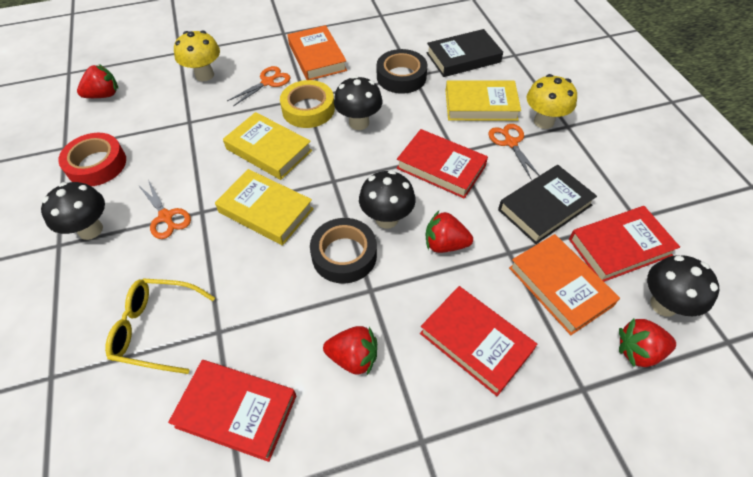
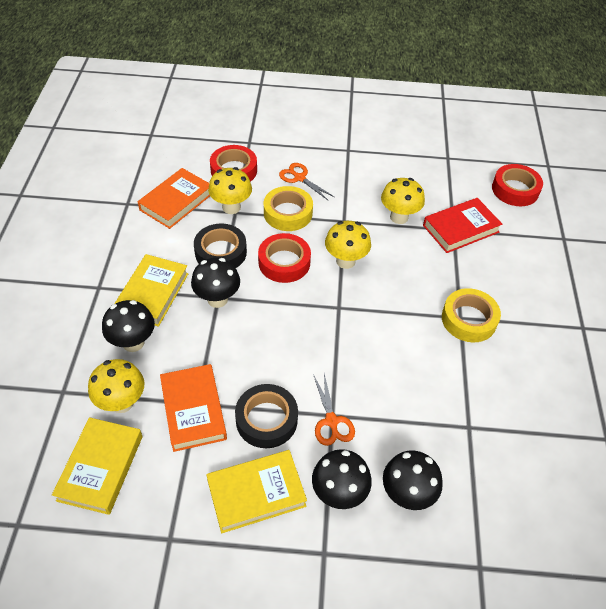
black book: 2 -> 0
orange scissors: 3 -> 2
red book: 4 -> 1
red strawberry: 4 -> 0
red tape: 1 -> 3
yellow glasses: 1 -> 0
yellow mushroom: 2 -> 4
yellow tape: 1 -> 2

